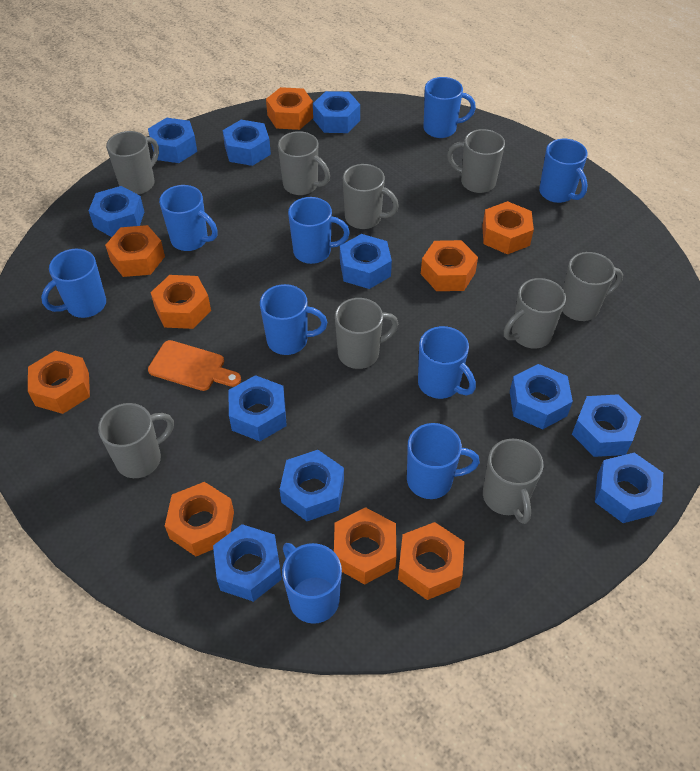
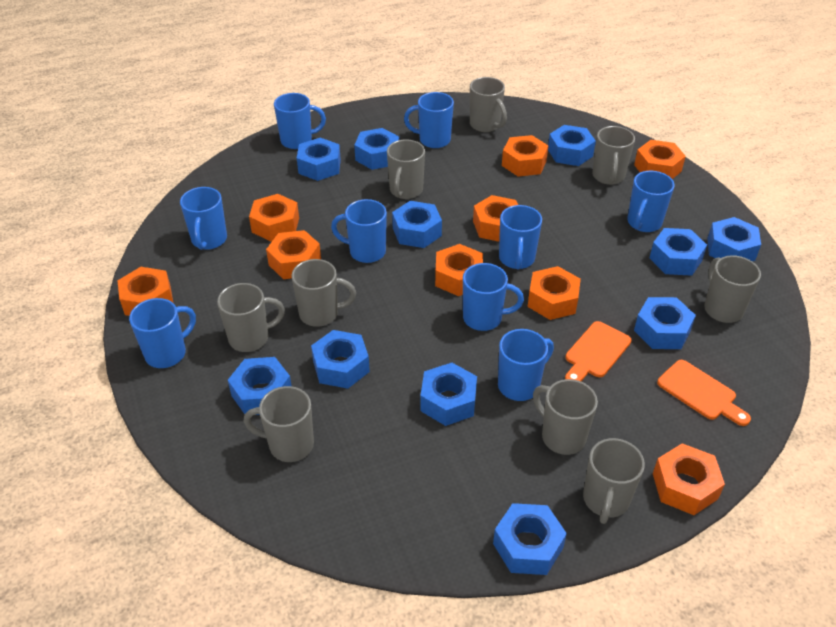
orange cutting board: 1 -> 2

